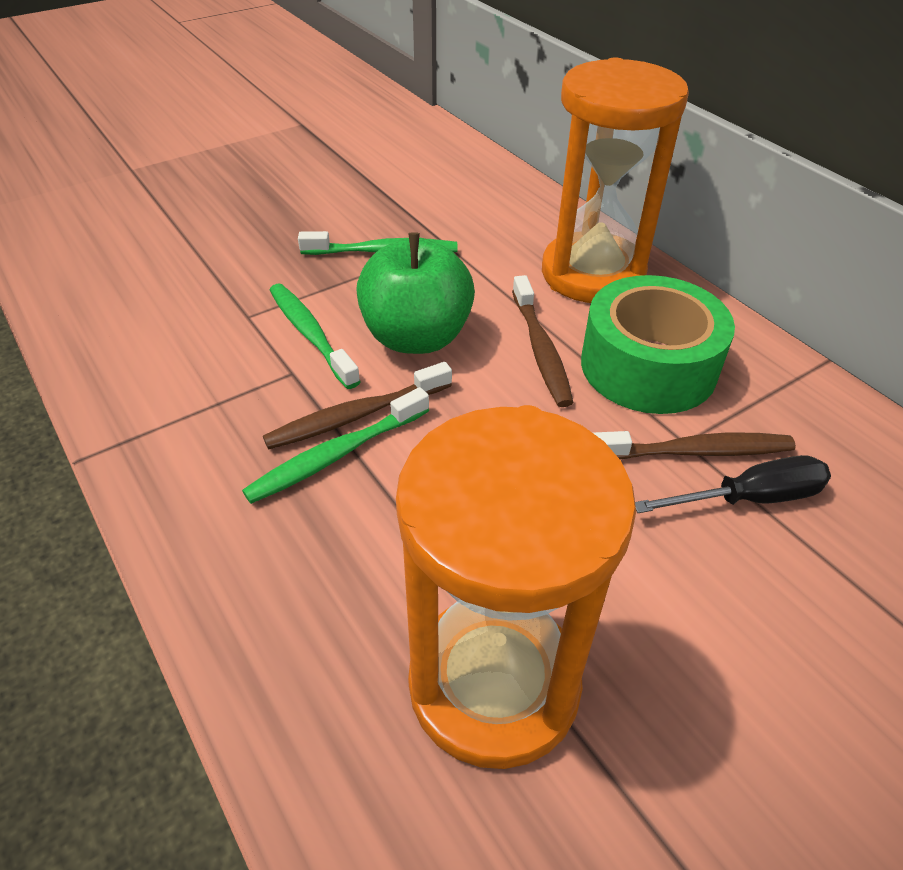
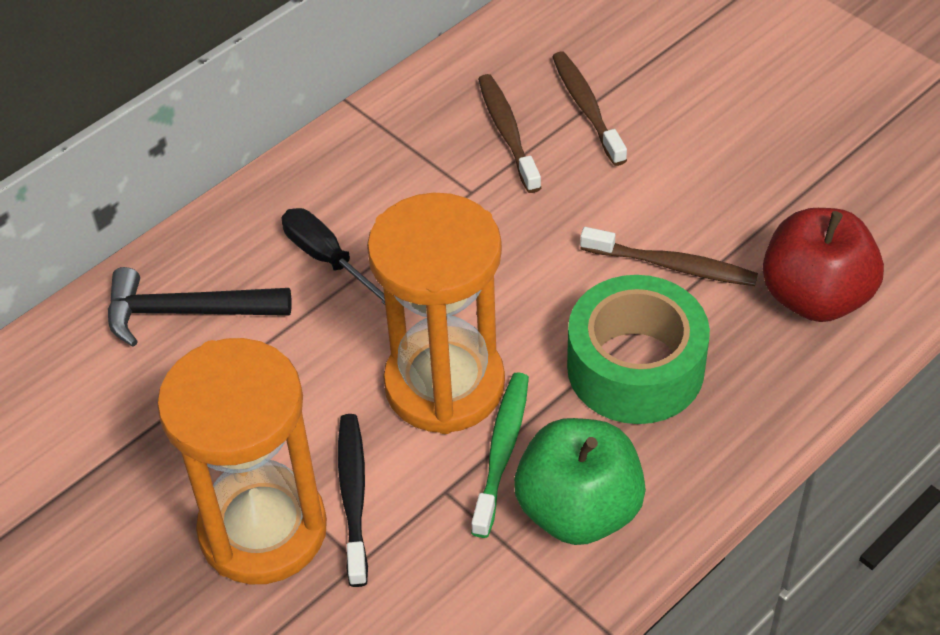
black hammer: 0 -> 1
black toothbrush: 0 -> 1
green toothbrush: 3 -> 1
red apple: 0 -> 1

